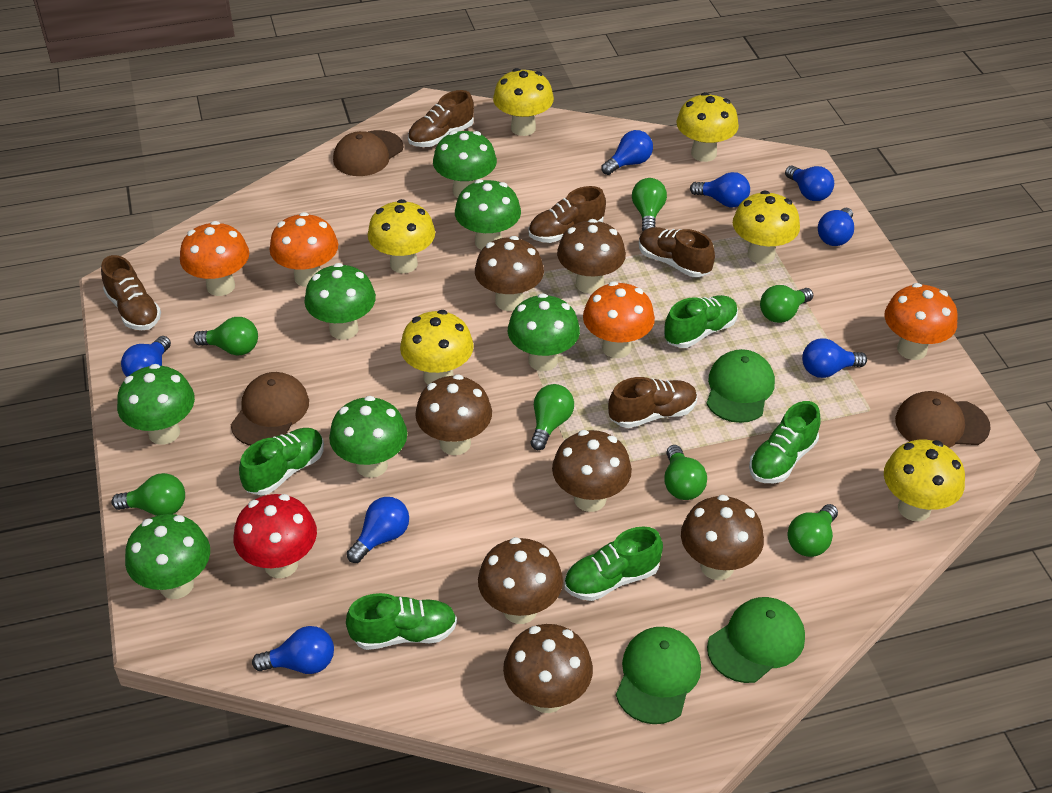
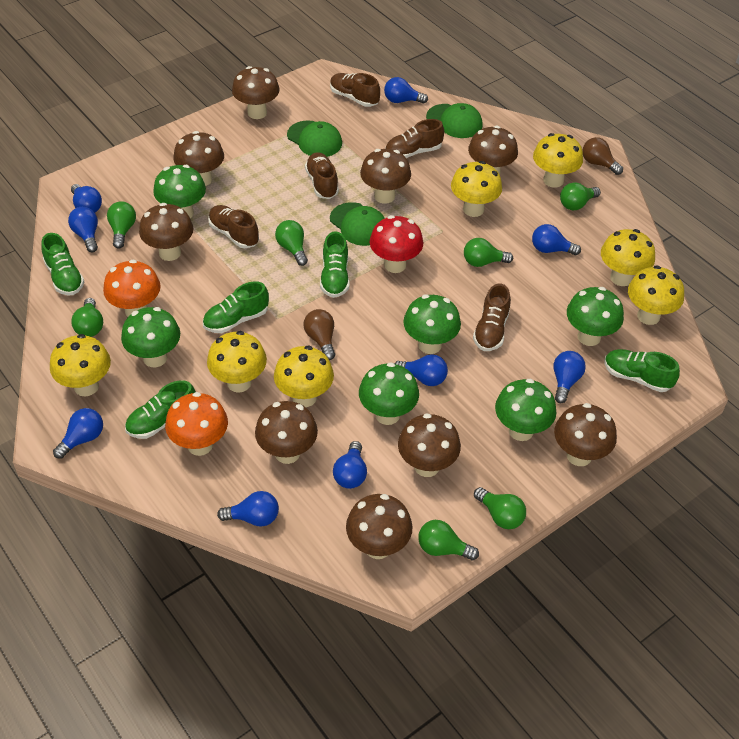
blue light bulb: 8 -> 9
brown cap: 3 -> 0
brown light bulb: 0 -> 2
brown mushroom: 7 -> 9
green mushroom: 7 -> 6
orange mushroom: 4 -> 2
yellow mushroom: 6 -> 7

